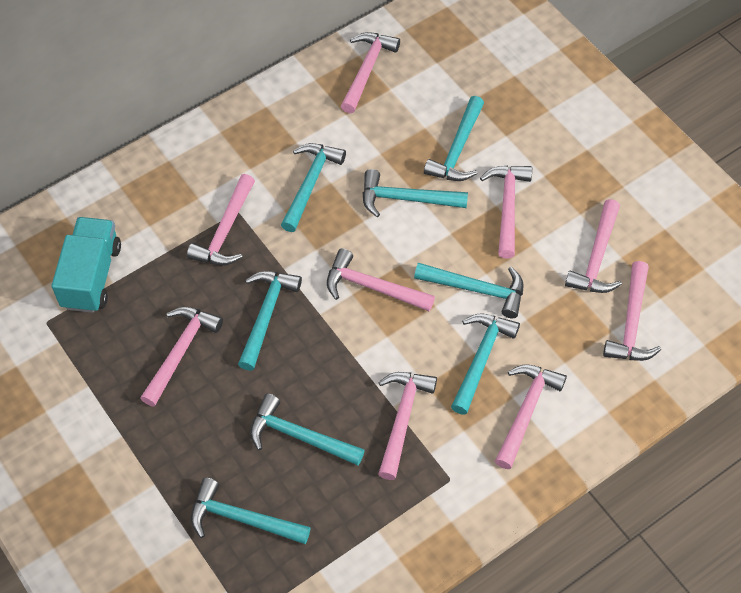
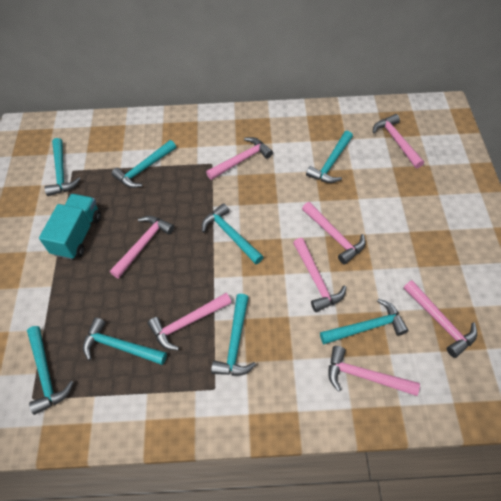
pink hammer: 9 -> 8

